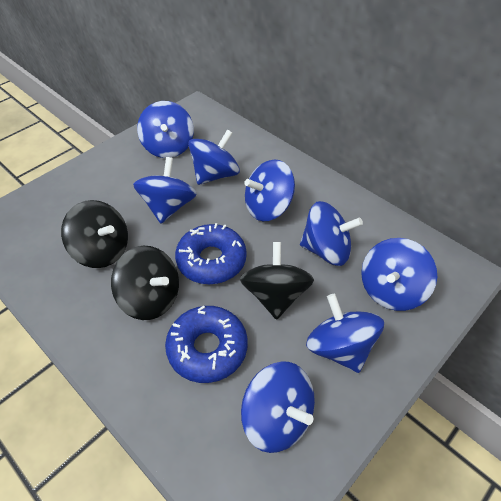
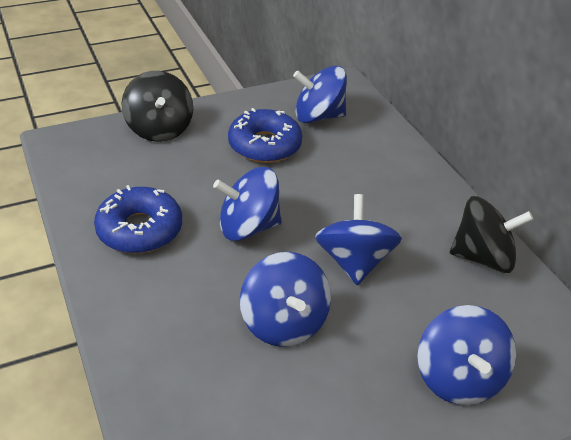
black spinning top: 3 -> 2
blue spinning top: 8 -> 5

